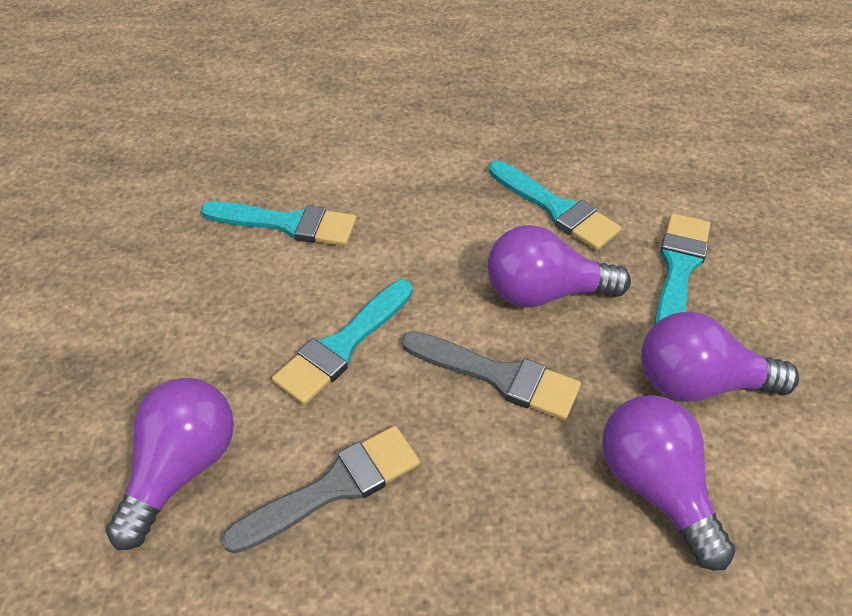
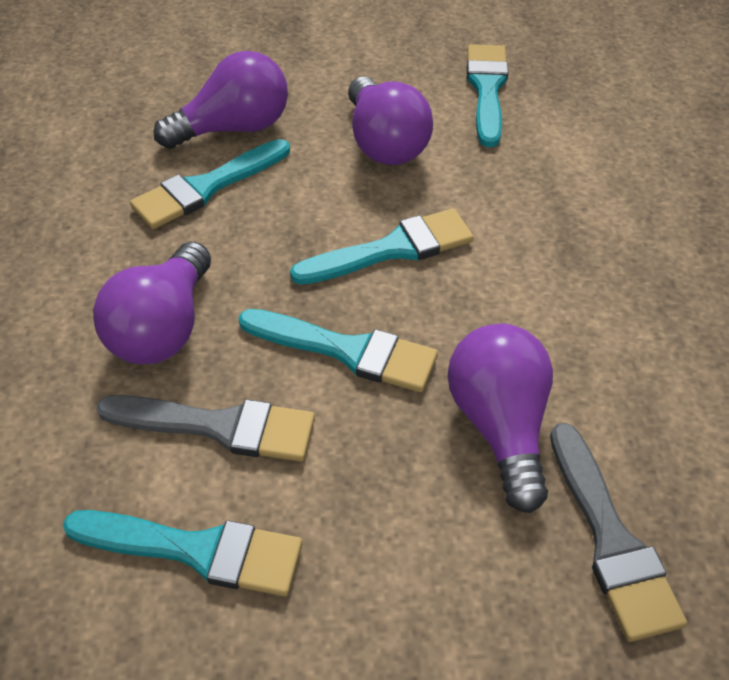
turquoise brush: 4 -> 5

